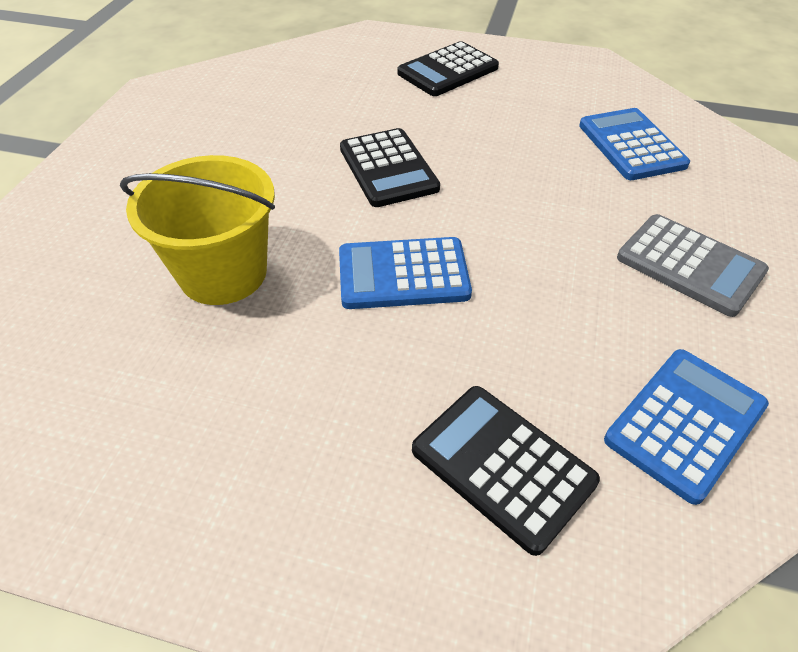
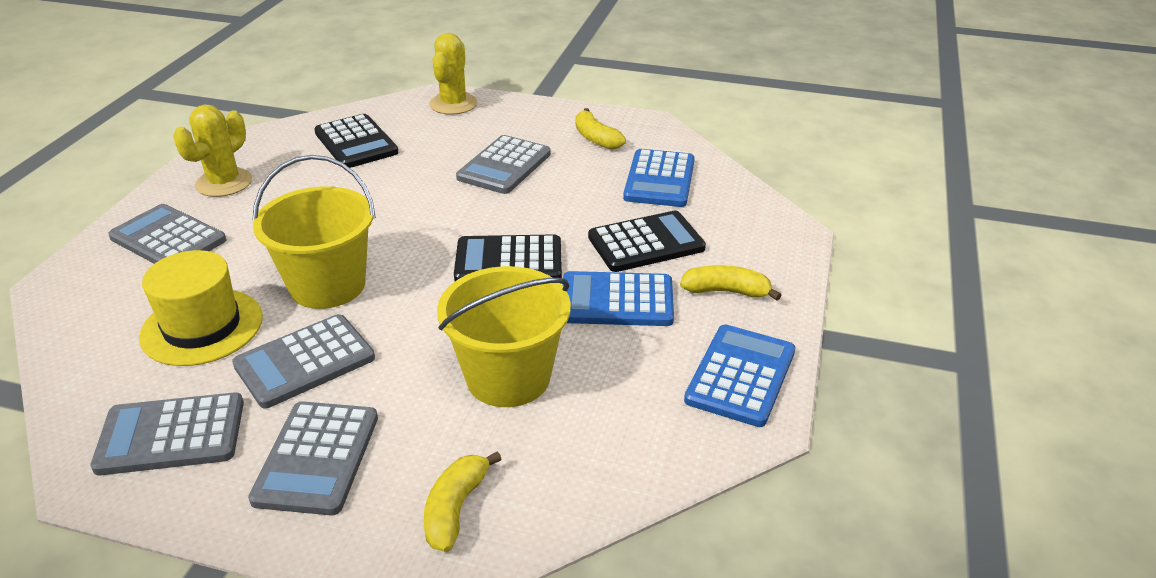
grey calculator: 1 -> 5
yellow banana: 0 -> 3
yellow bucket: 1 -> 2
yellow cactus: 0 -> 2
yellow hat: 0 -> 1

